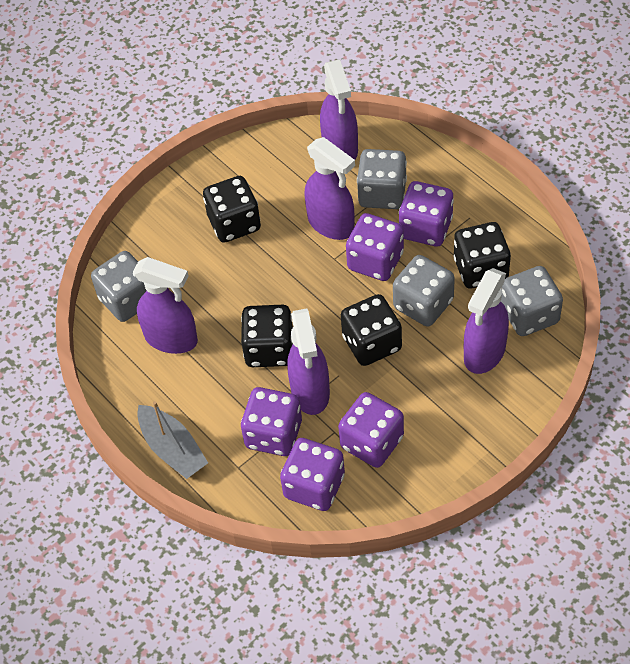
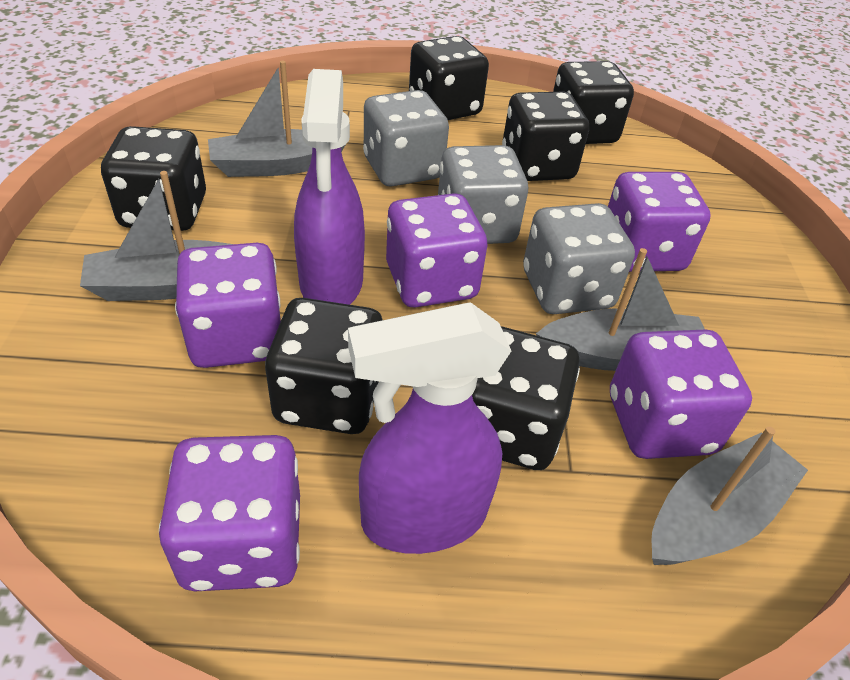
black dice: 4 -> 6
grey boat: 1 -> 4
grey dice: 4 -> 3
purple spray bottle: 5 -> 2

